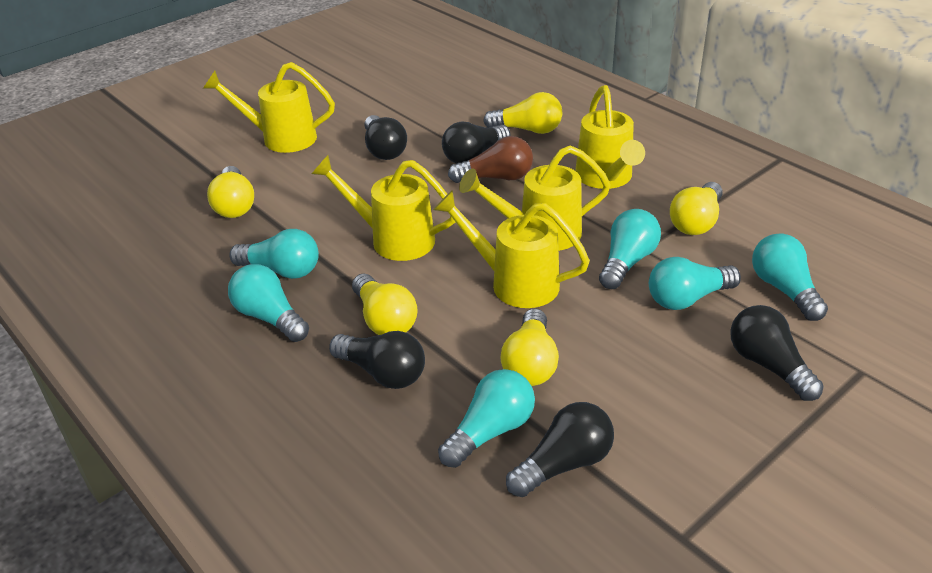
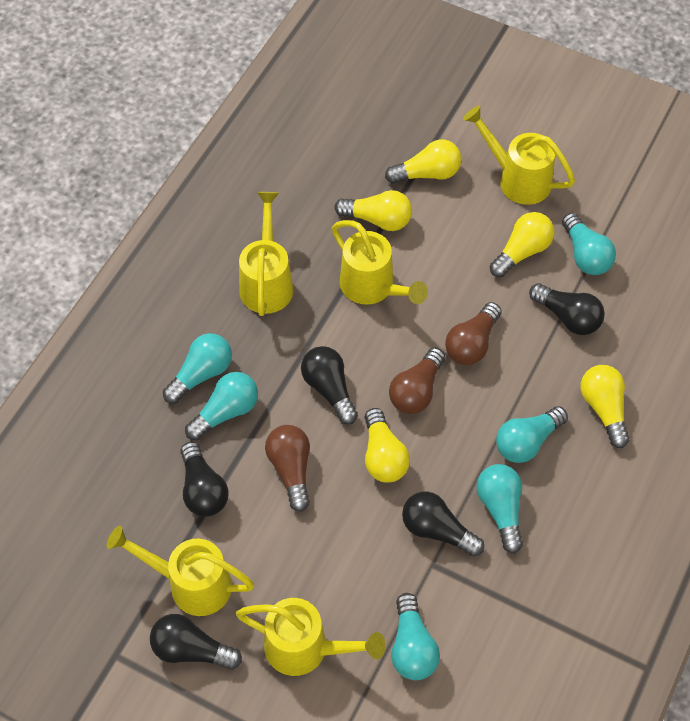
brown light bulb: 1 -> 3

